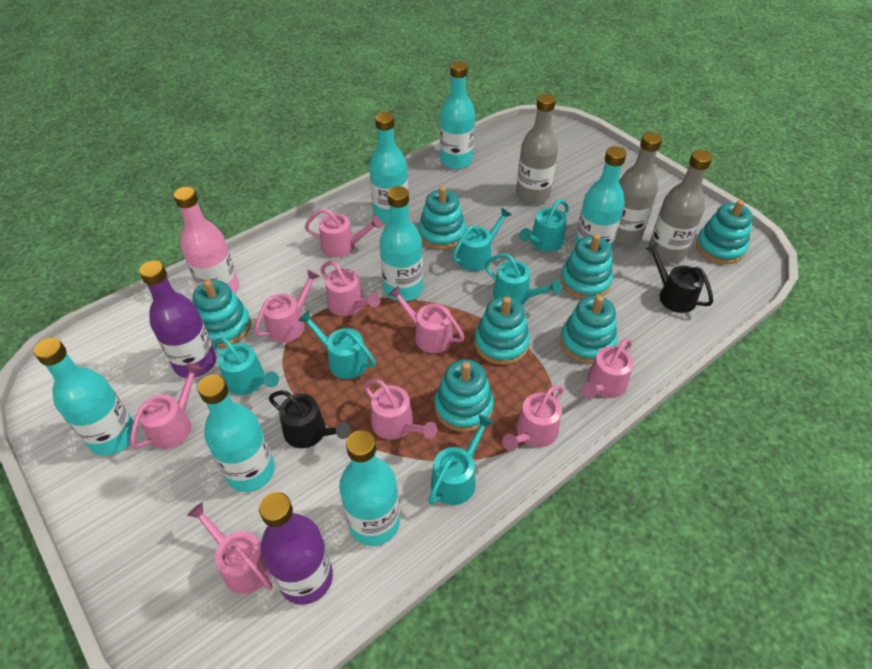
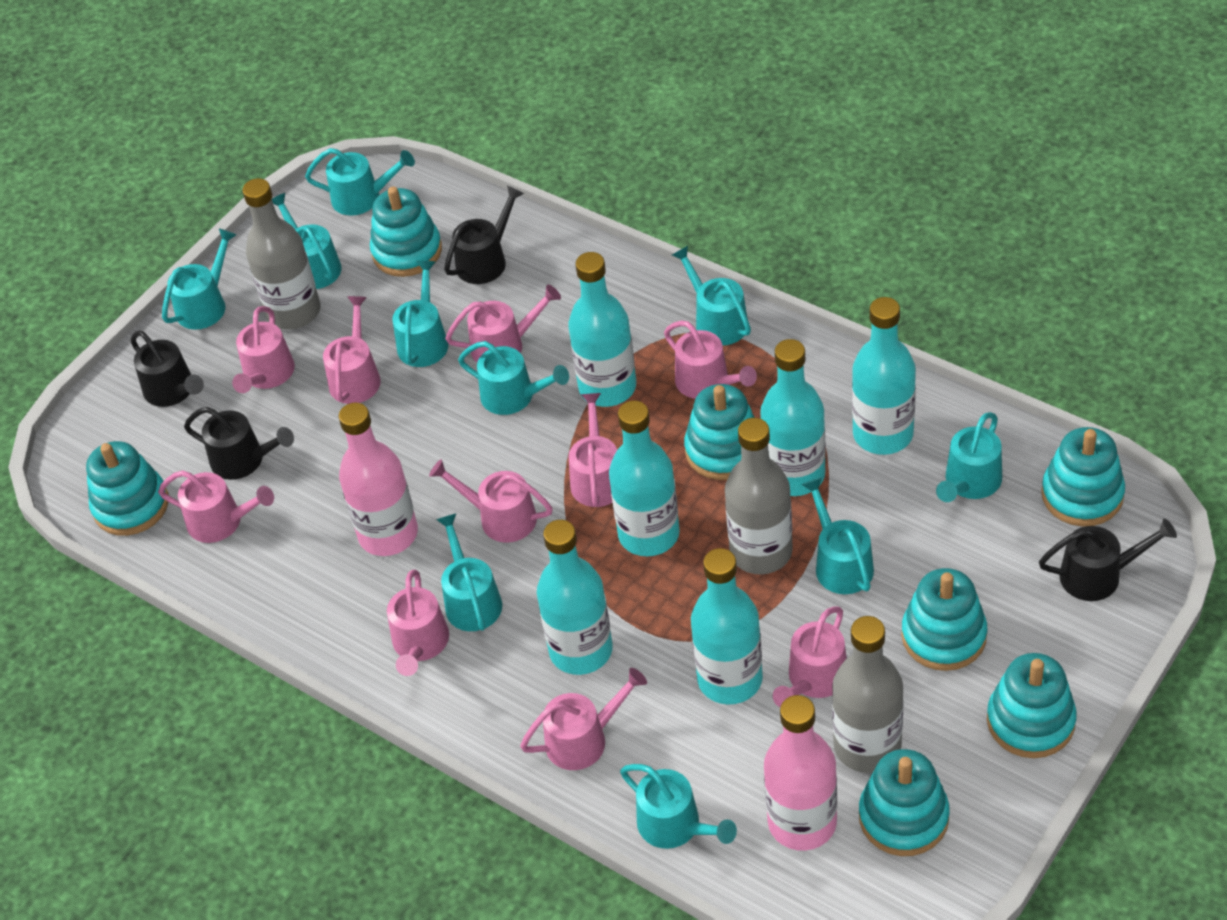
black watering can: 2 -> 4
pink bottle: 1 -> 2
pink watering can: 9 -> 10
purple bottle: 2 -> 0
turquoise bottle: 7 -> 6
turquoise watering can: 6 -> 10

